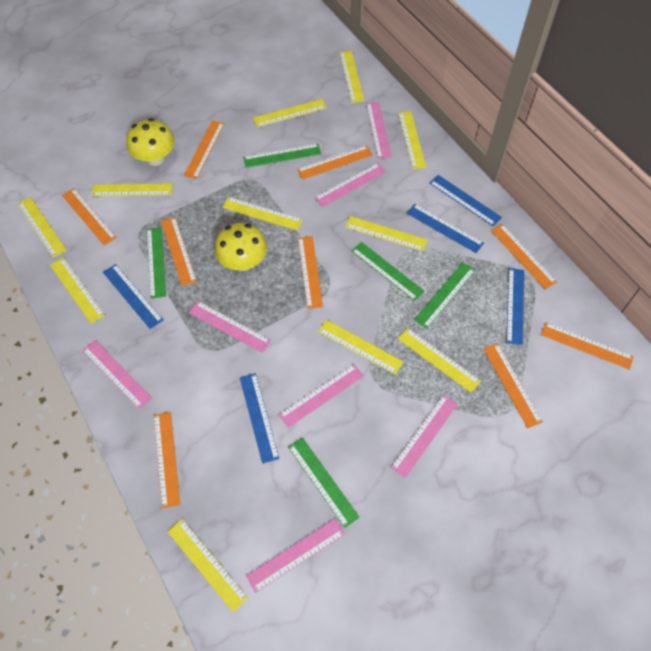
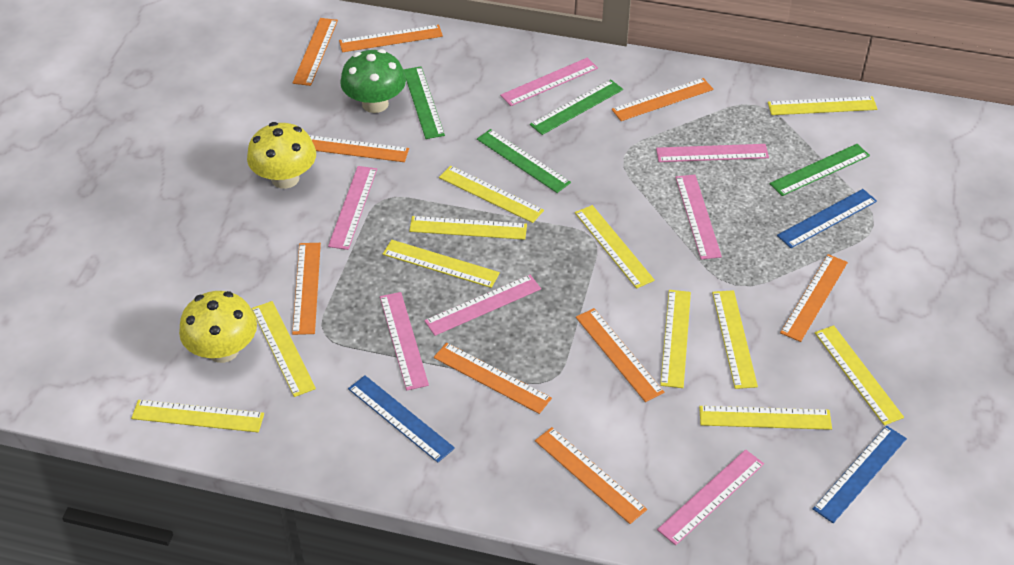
blue ruler: 5 -> 3
green mushroom: 0 -> 1
green ruler: 5 -> 4

